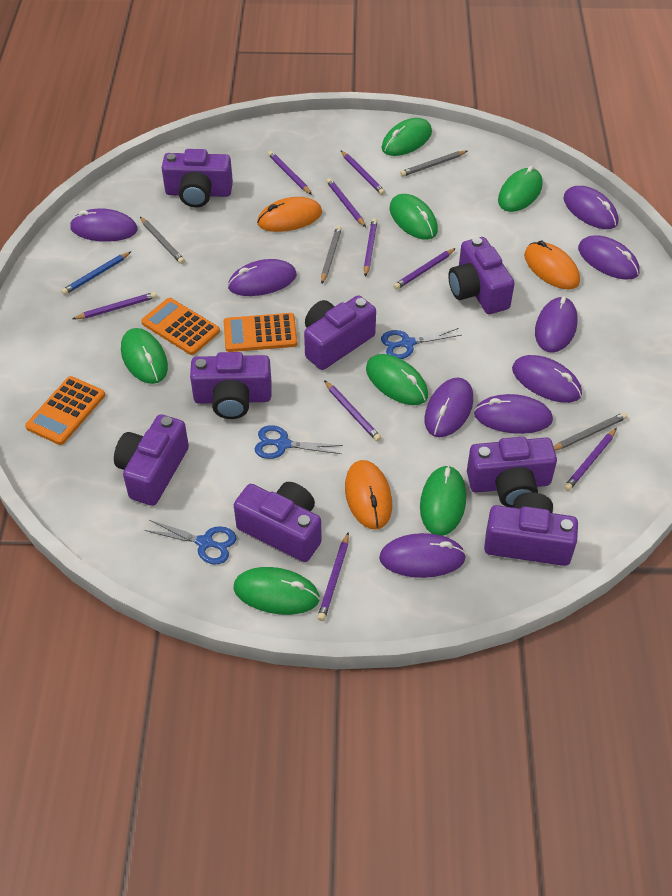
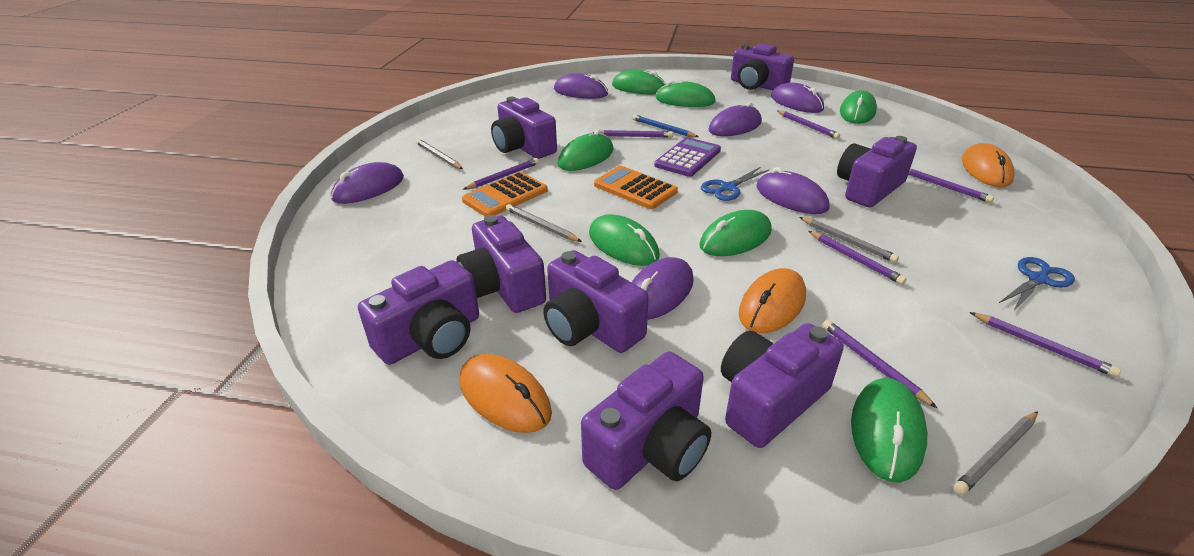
blue scissors: 3 -> 2
orange calculator: 3 -> 2
purple calculator: 0 -> 1
purple mouse: 9 -> 6
purple pencil: 9 -> 7

